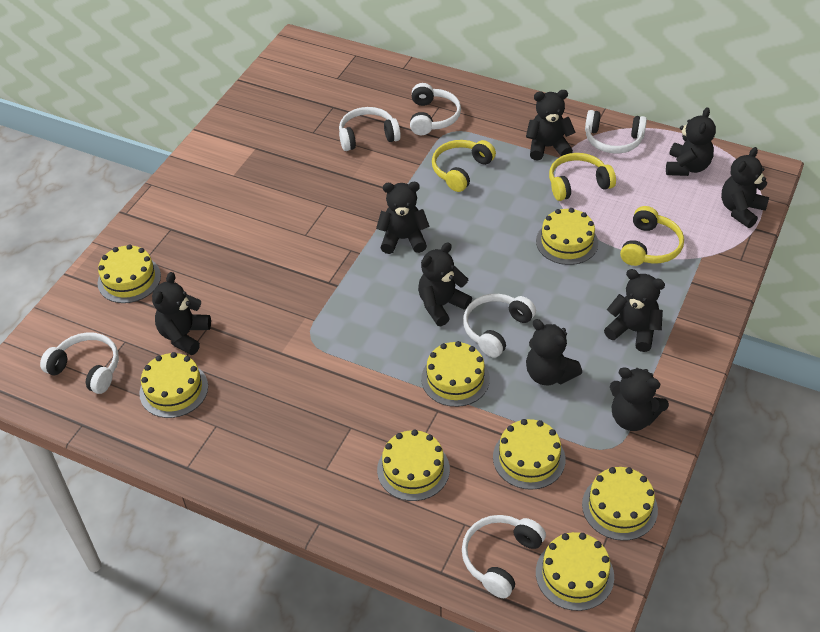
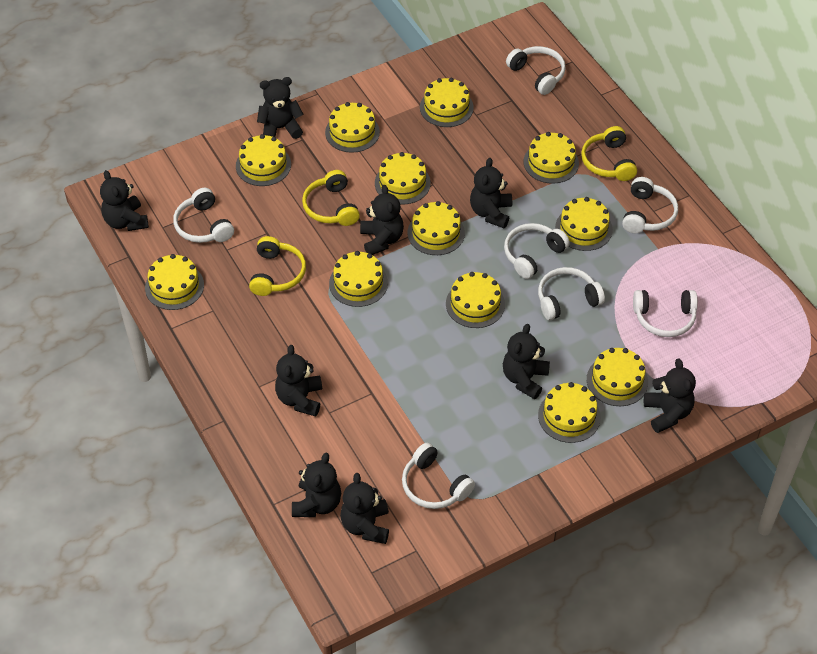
white headphones: 6 -> 7
yellow cake: 8 -> 12

